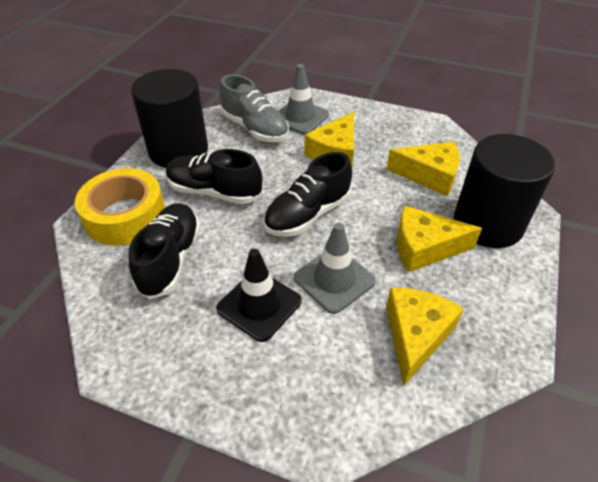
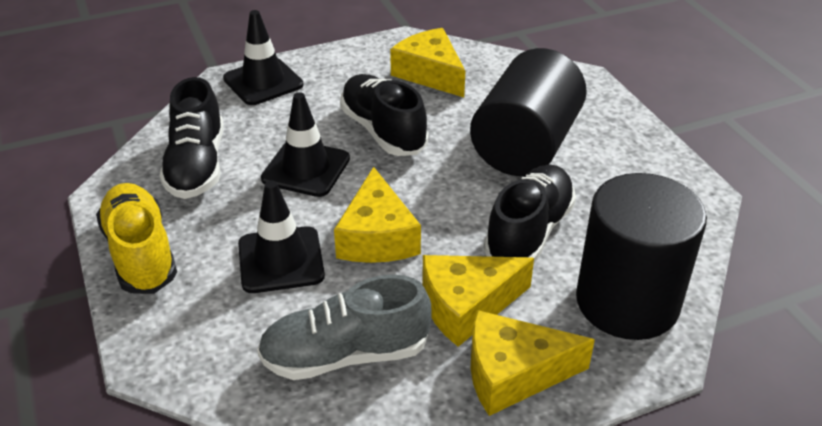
black traffic cone: 1 -> 3
grey traffic cone: 2 -> 0
yellow shoe: 0 -> 1
yellow tape: 1 -> 0

